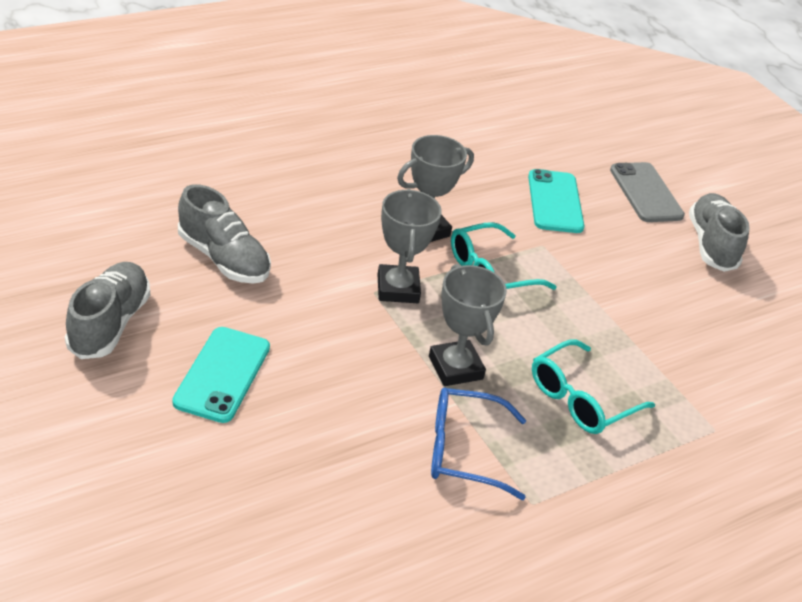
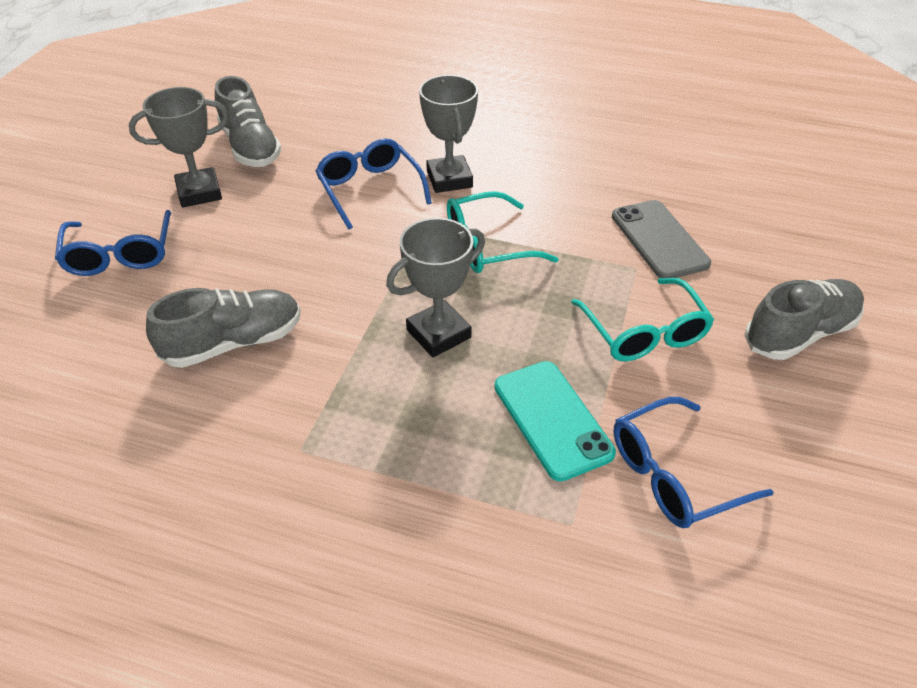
blue glasses: 1 -> 3
turquoise phone: 2 -> 1

